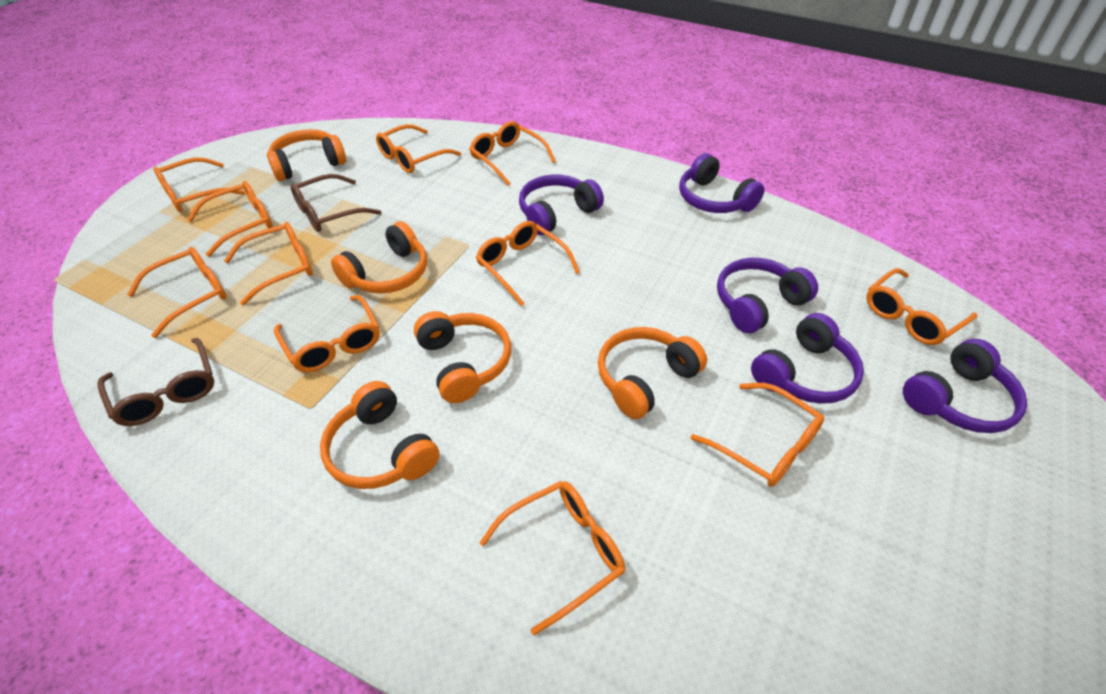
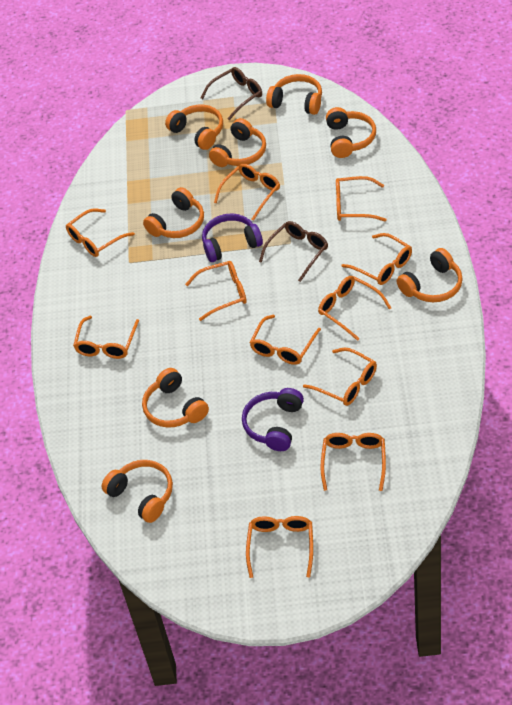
orange headphones: 5 -> 8
purple headphones: 5 -> 2

